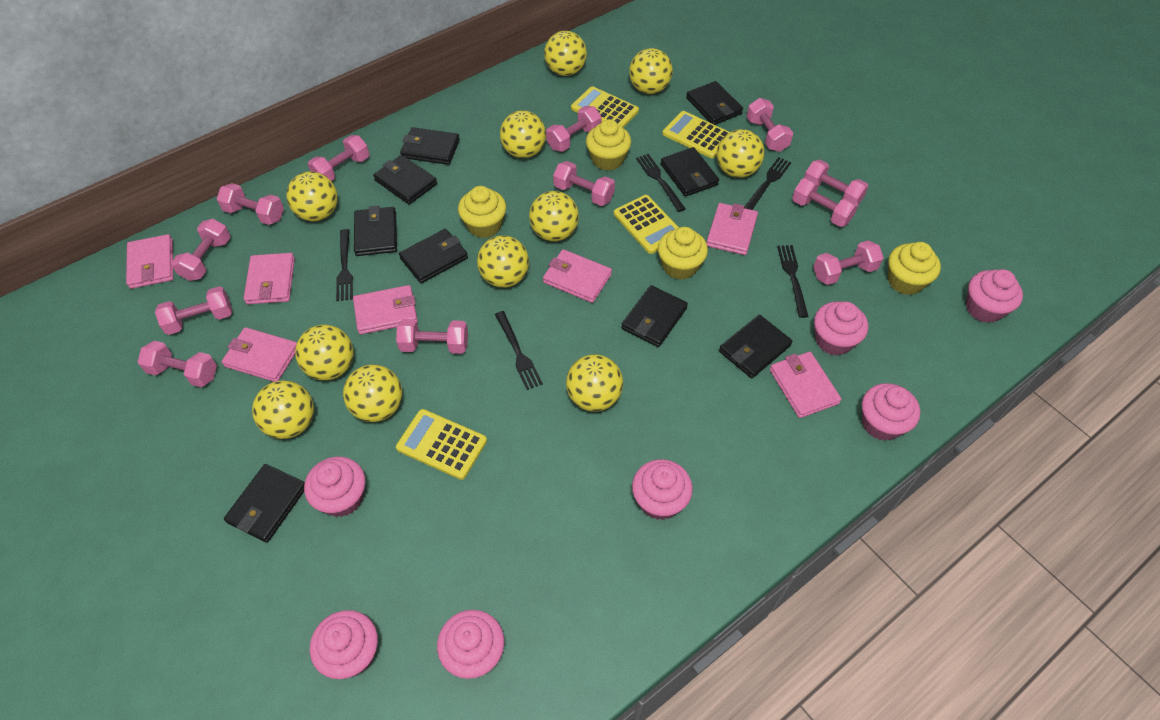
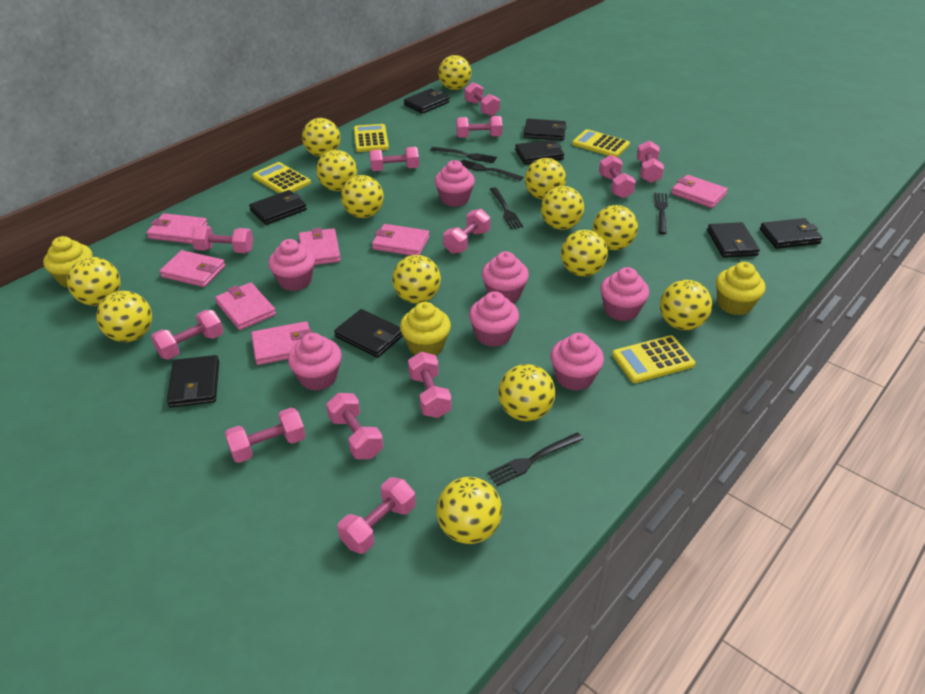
black wallet: 9 -> 8
yellow ball: 11 -> 14
yellow cupcake: 4 -> 3

